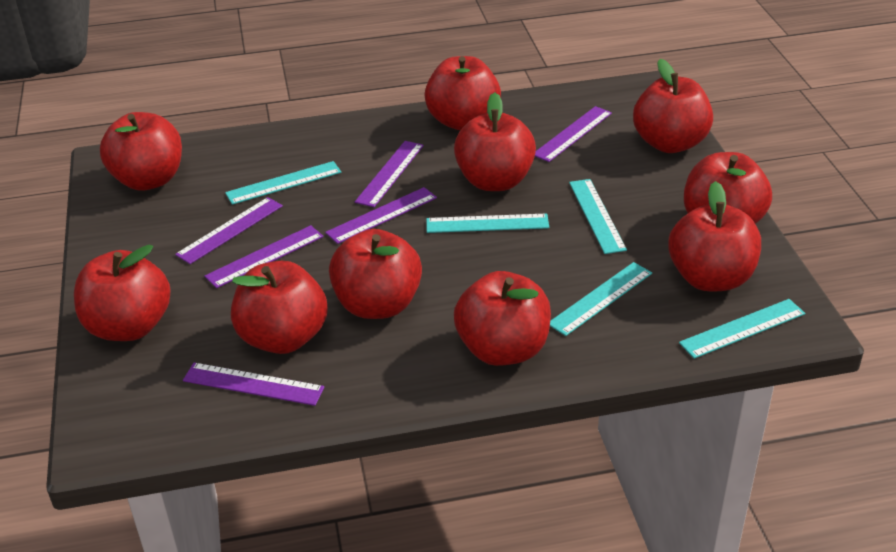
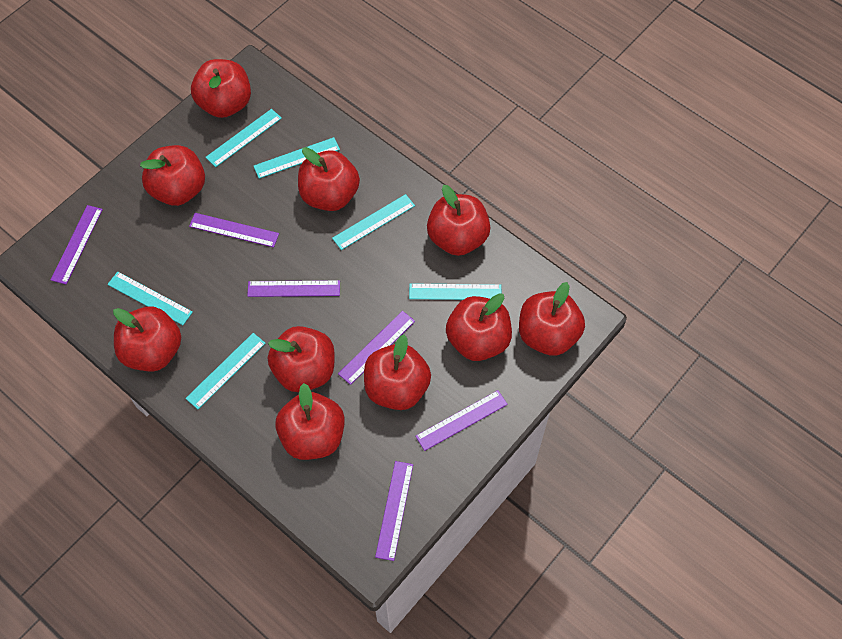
turquoise ruler: 5 -> 6

